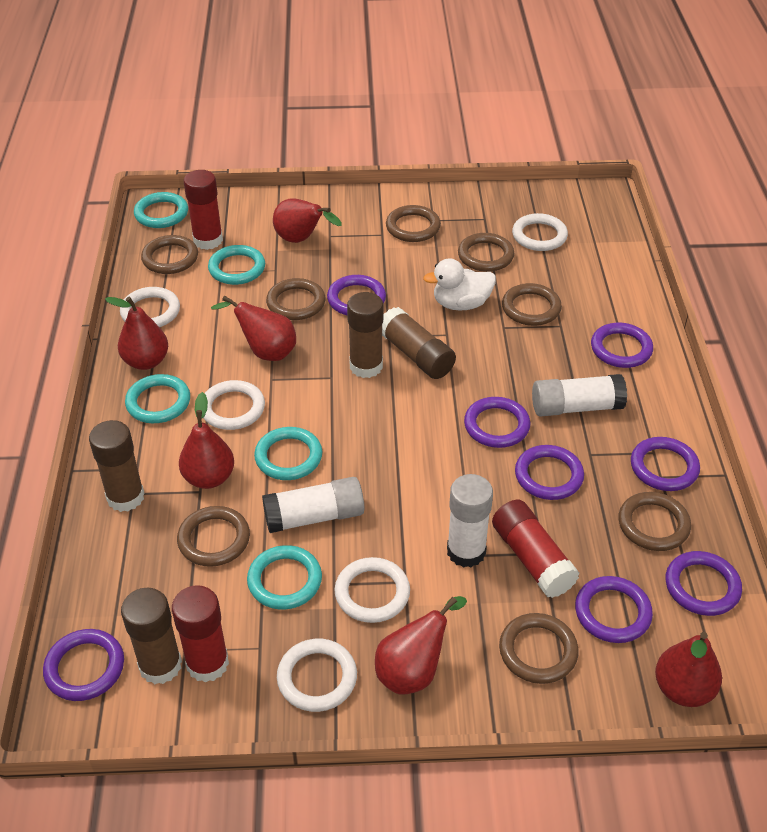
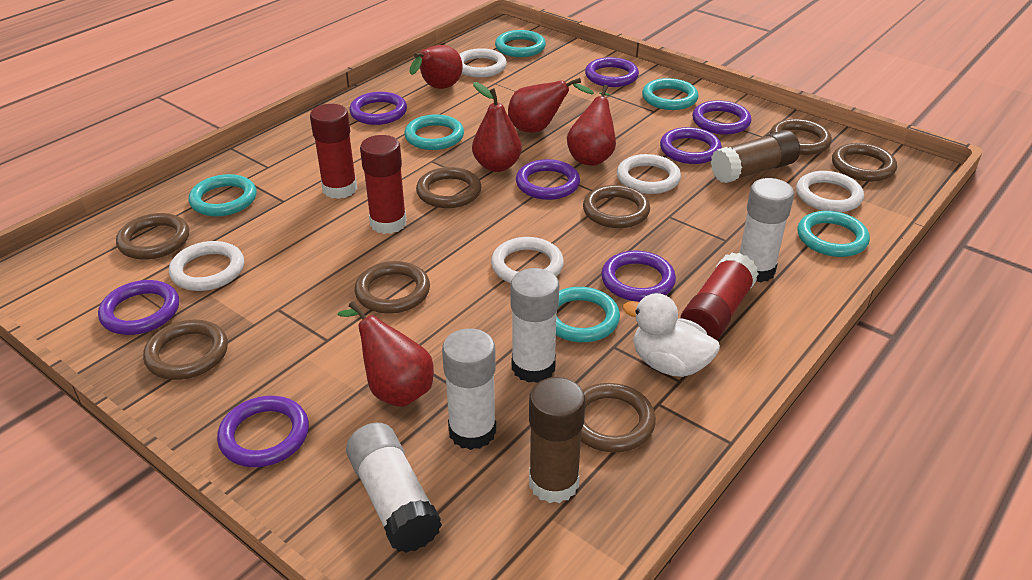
brown glue stick: 4 -> 2
red pear: 6 -> 5
turquoise ring: 5 -> 6
white glue stick: 3 -> 4

